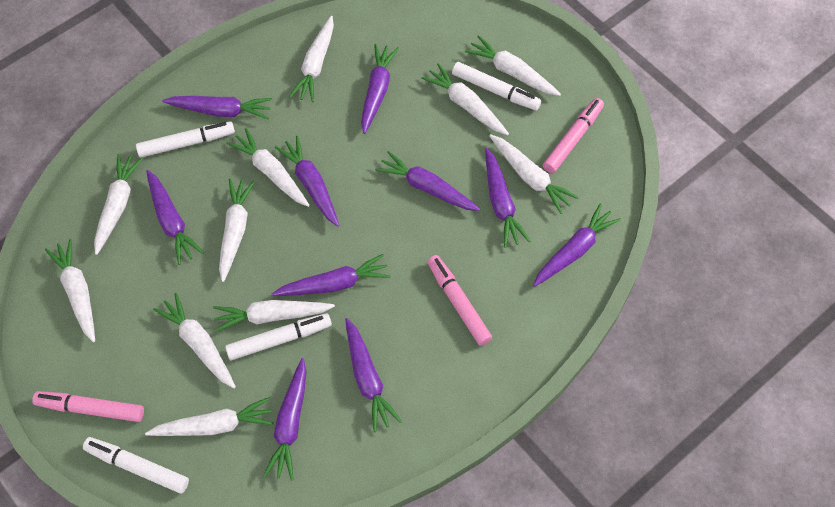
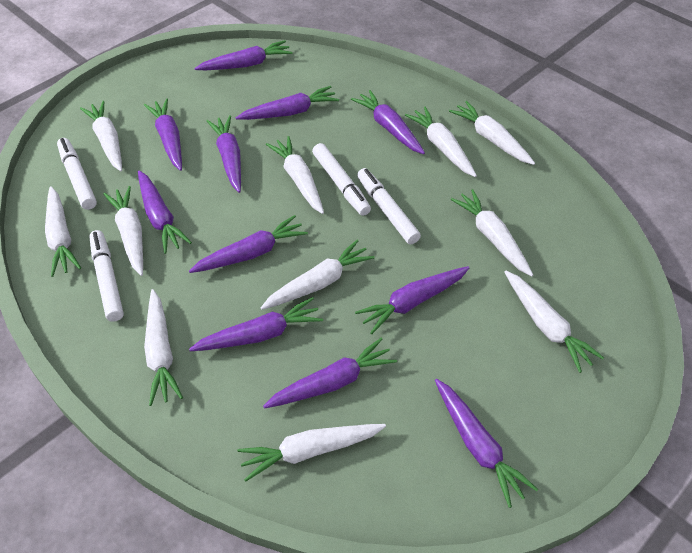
pink marker: 3 -> 0
purple carrot: 10 -> 11

